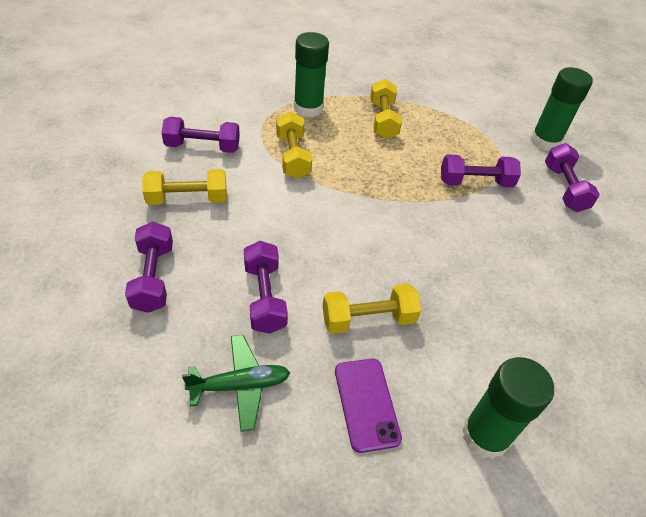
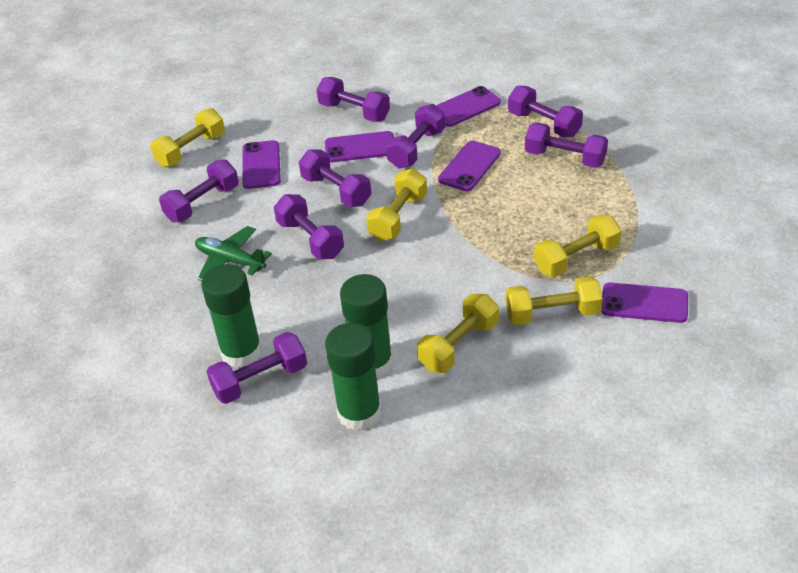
purple dumbbell: 5 -> 8
purple phone: 1 -> 5
yellow dumbbell: 4 -> 5

